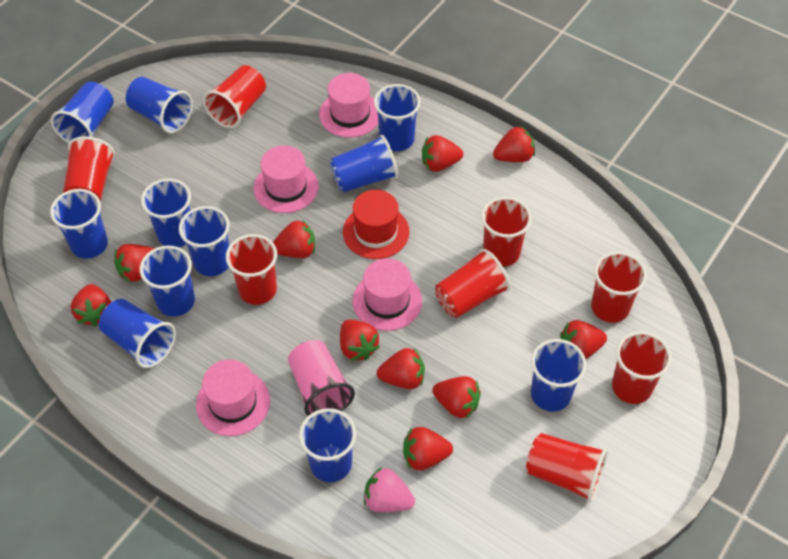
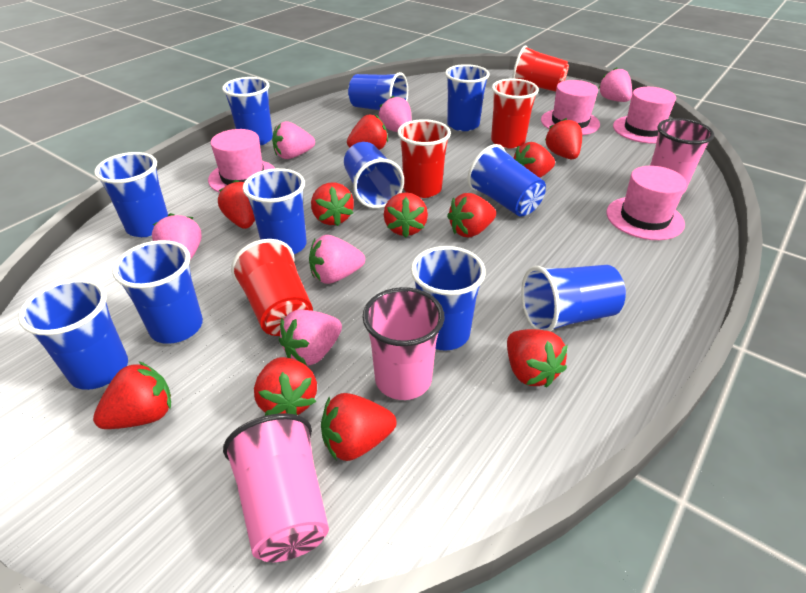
pink cup: 1 -> 3
pink strawberry: 1 -> 6
red cup: 8 -> 4
red hat: 1 -> 0
red strawberry: 10 -> 11

